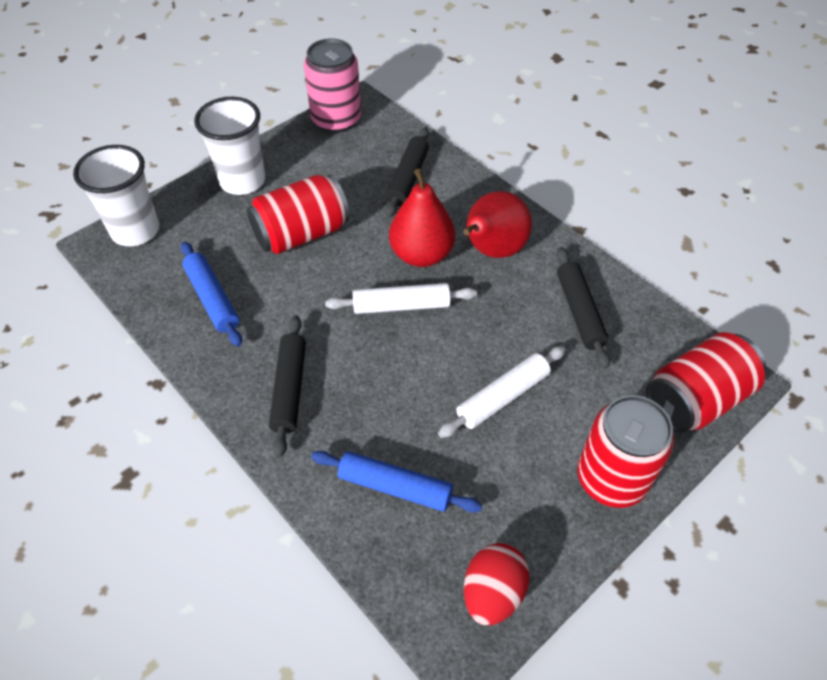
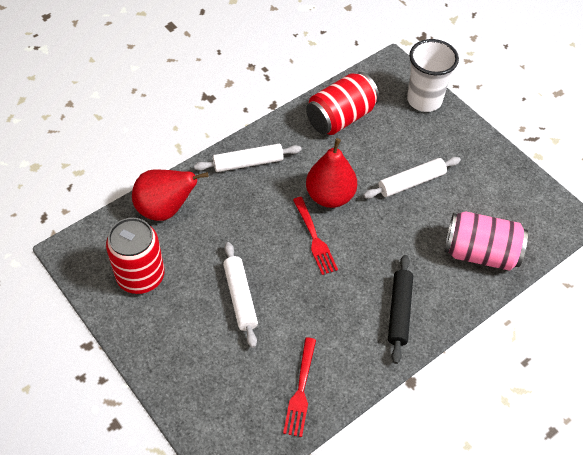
black rolling pin: 3 -> 1
blue rolling pin: 2 -> 0
red can: 3 -> 2
red egg: 1 -> 0
red fork: 0 -> 2
white cup: 2 -> 1
white rolling pin: 2 -> 3

